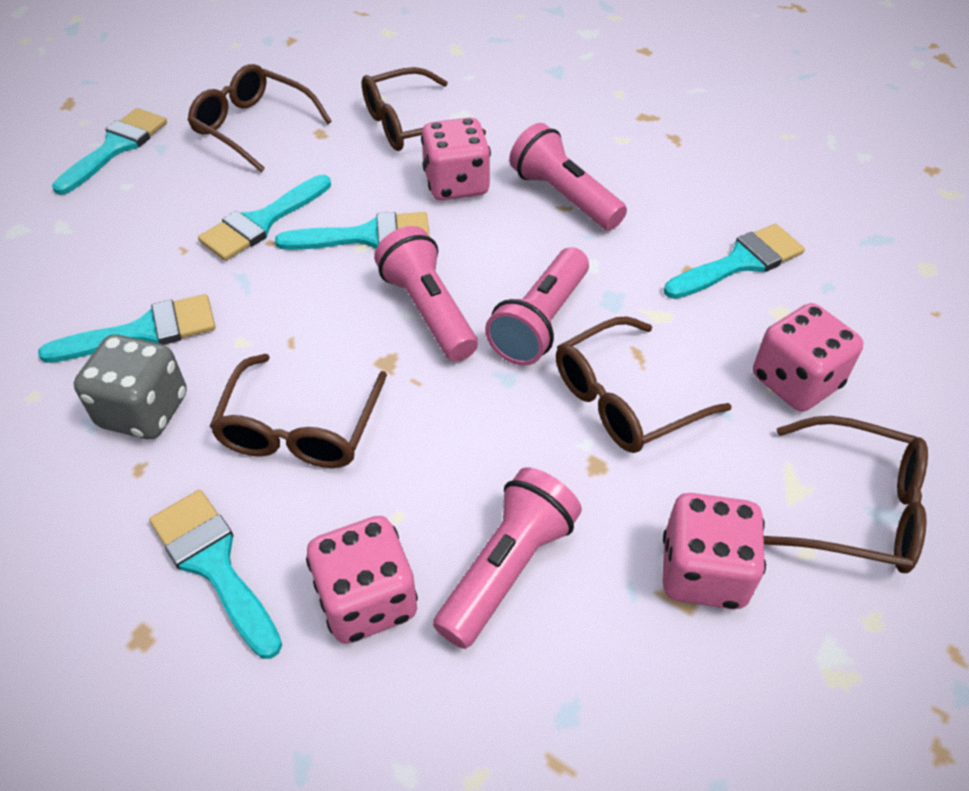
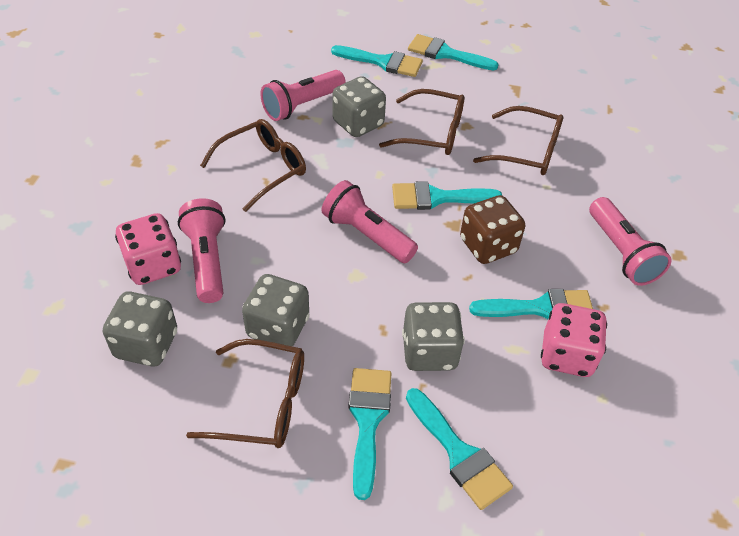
brown dice: 0 -> 1
brown glasses: 5 -> 4
grey dice: 1 -> 4
pink dice: 4 -> 2

